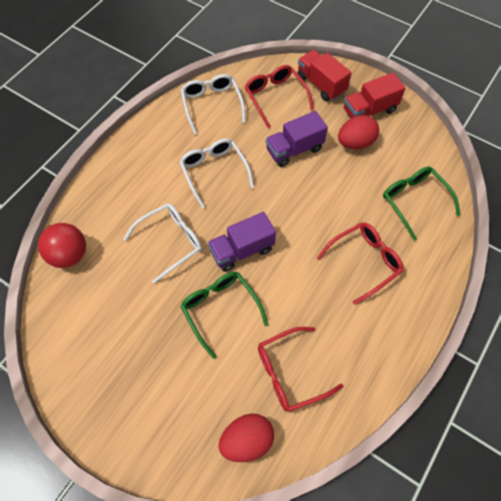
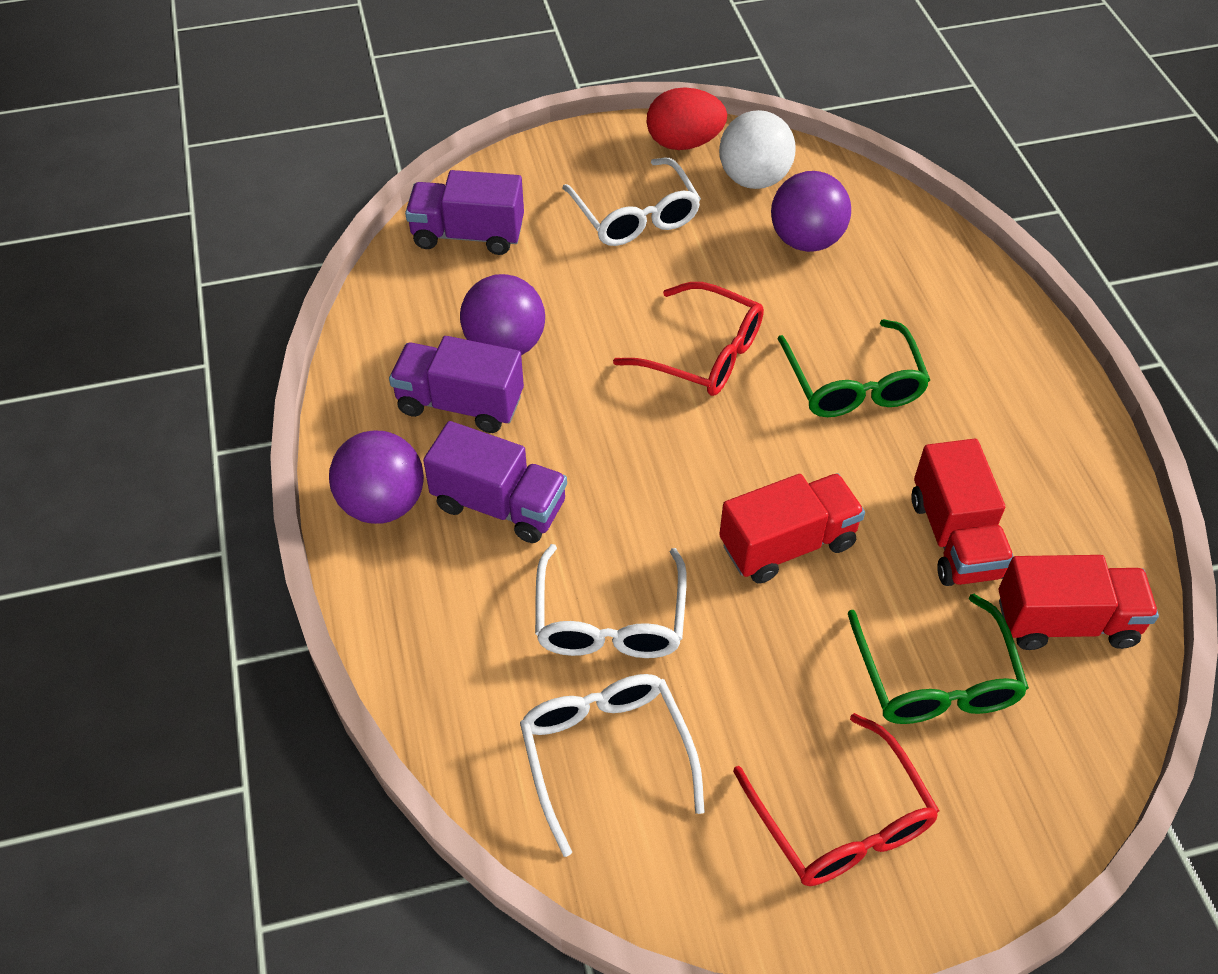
purple ball: 0 -> 3
purple truck: 2 -> 3
red ball: 1 -> 0
red egg: 2 -> 1
red glasses: 3 -> 2
red truck: 2 -> 3
white ball: 0 -> 1

